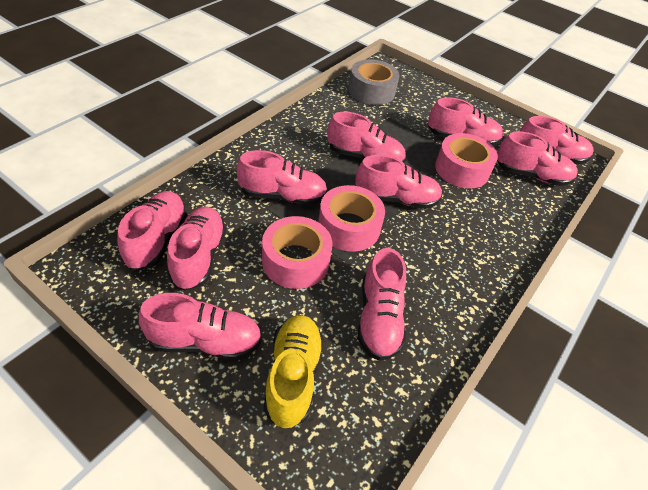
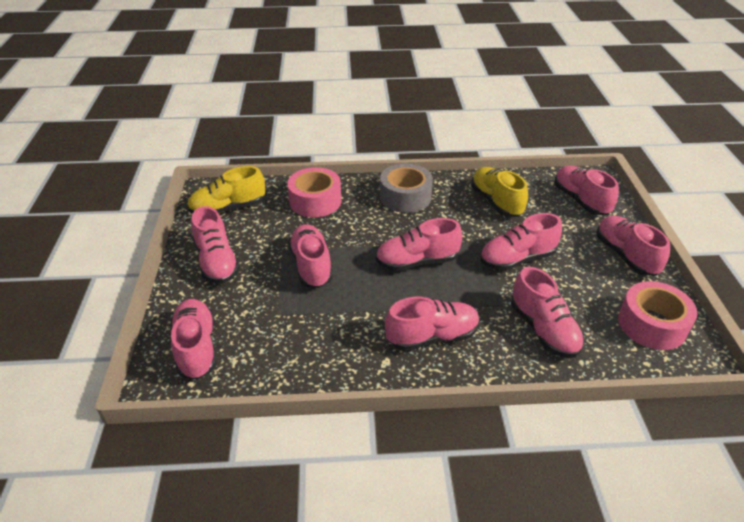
pink shoe: 10 -> 9
pink tape: 3 -> 2
yellow shoe: 1 -> 2

